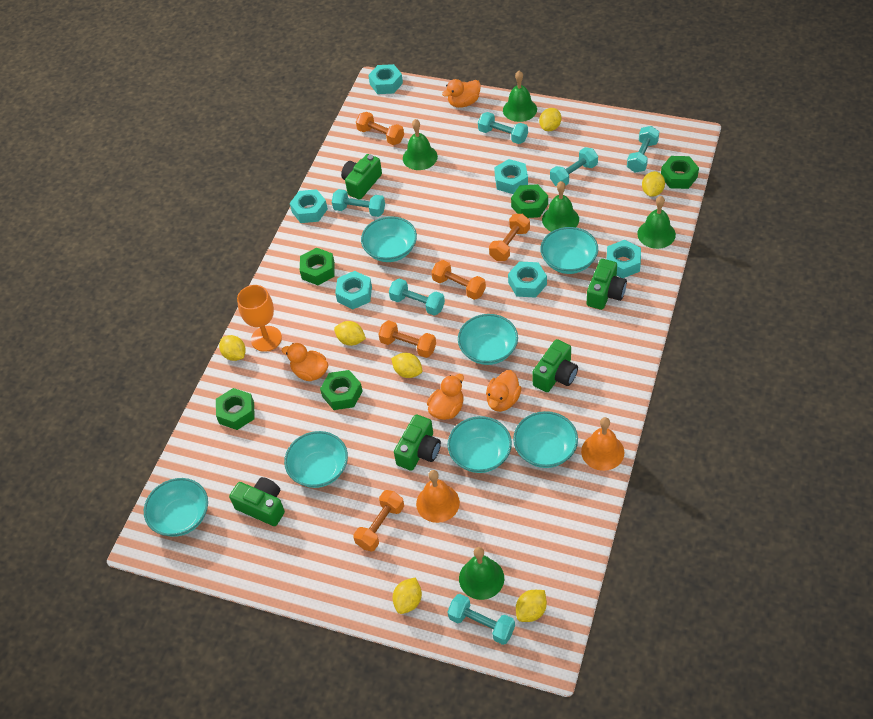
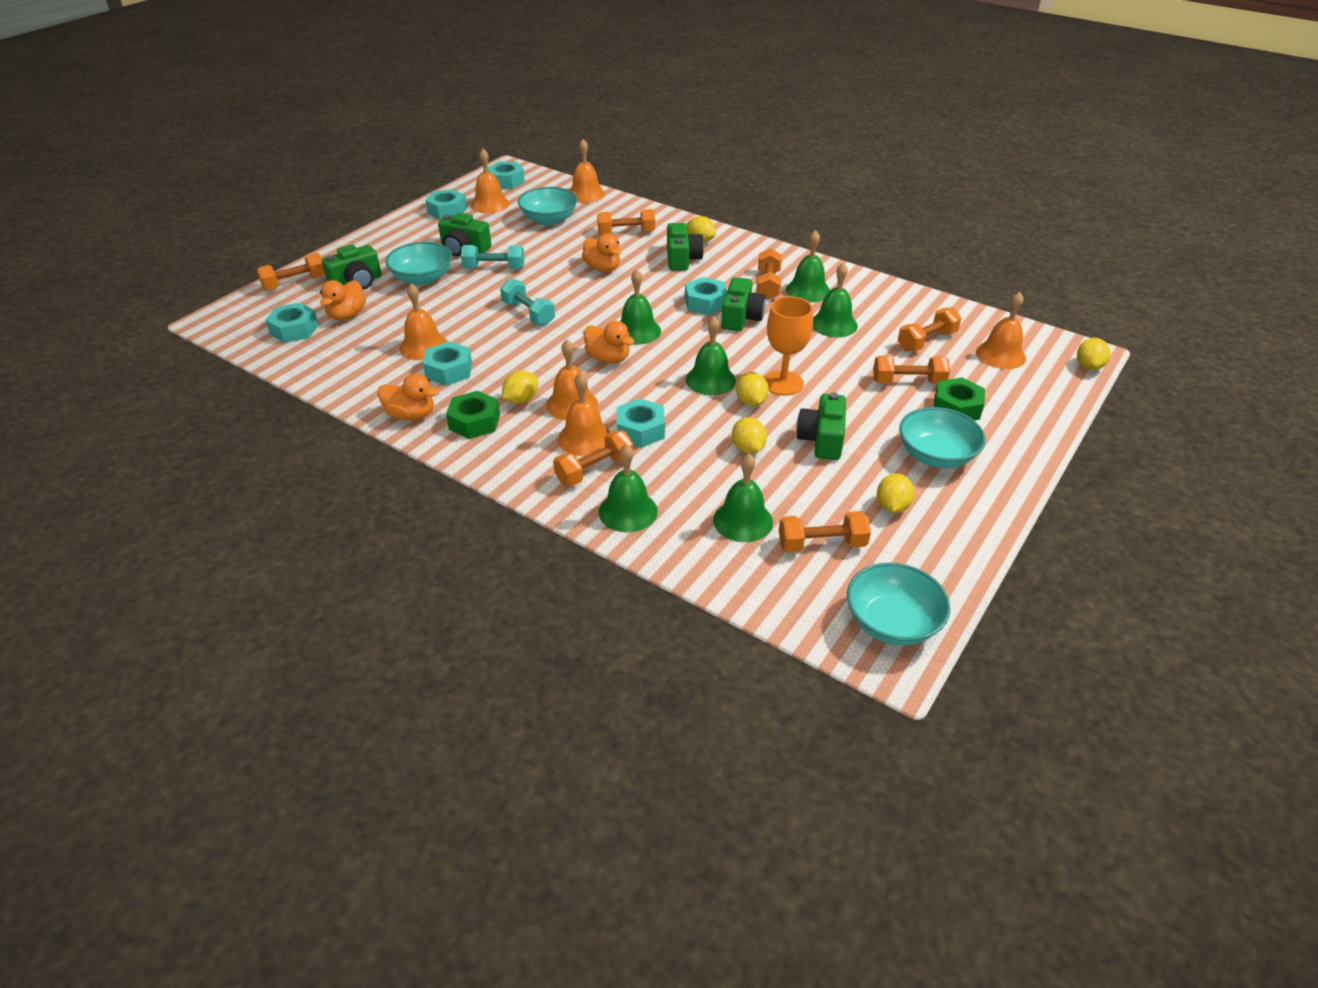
green bell: 5 -> 6
green nut: 5 -> 2
orange bell: 2 -> 6
orange dumbbell: 5 -> 7
turquoise bowl: 7 -> 4
turquoise dumbbell: 6 -> 2
yellow lemon: 7 -> 6

